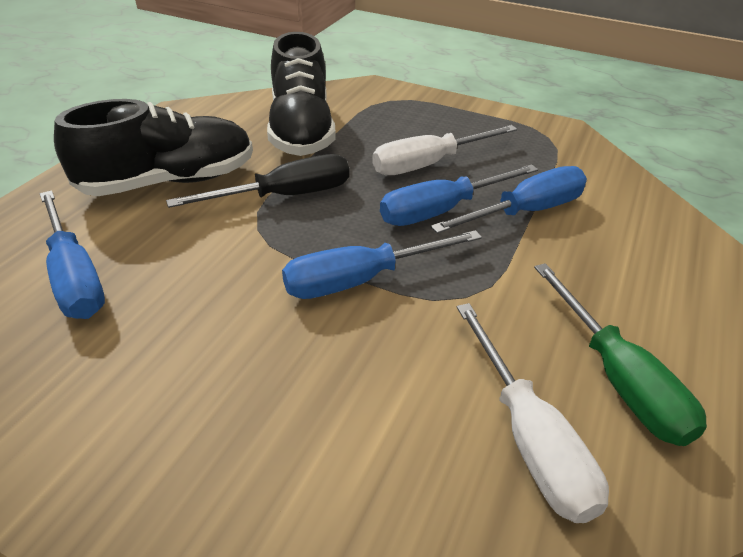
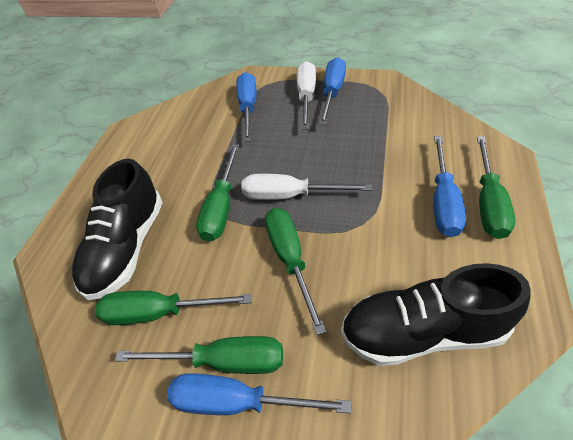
black screwdriver: 1 -> 0
green screwdriver: 1 -> 5

